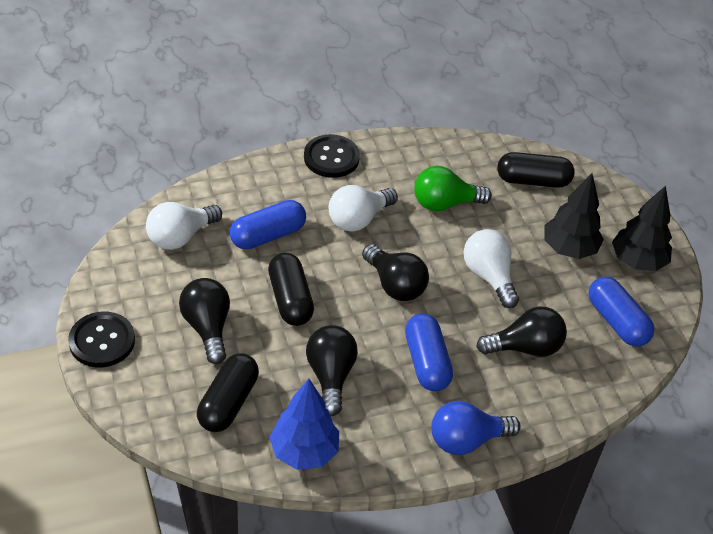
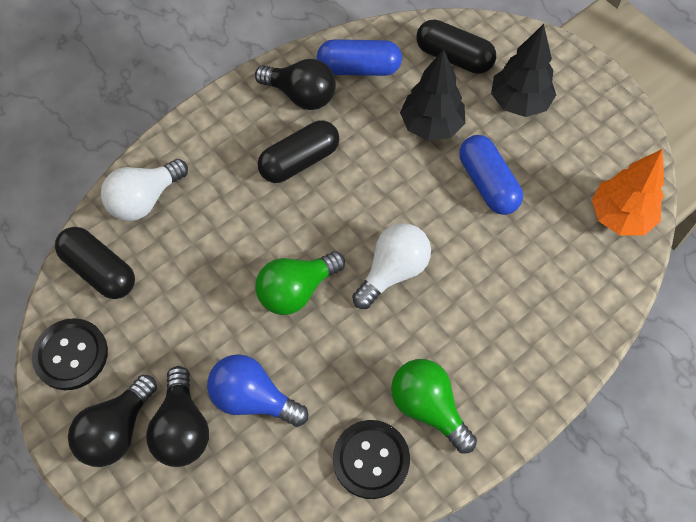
black light bulb: 4 -> 3
blue capsule: 3 -> 2
blue tree: 1 -> 0
green light bulb: 1 -> 2
orange tree: 0 -> 1
white light bulb: 3 -> 2

